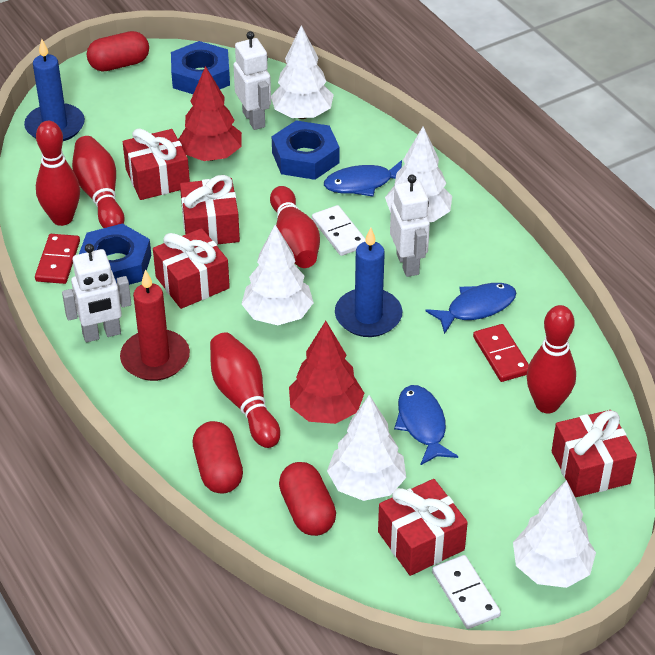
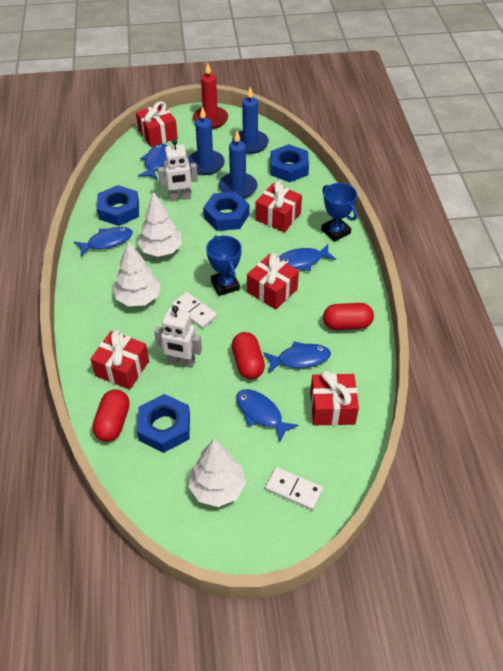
blue candle: 2 -> 3
blue fish: 3 -> 5
blue nut: 3 -> 4
blue trophy: 0 -> 2
red bowling pin: 5 -> 0
red domino: 2 -> 0
red tree: 2 -> 0
white robot: 3 -> 2
white tree: 5 -> 3

